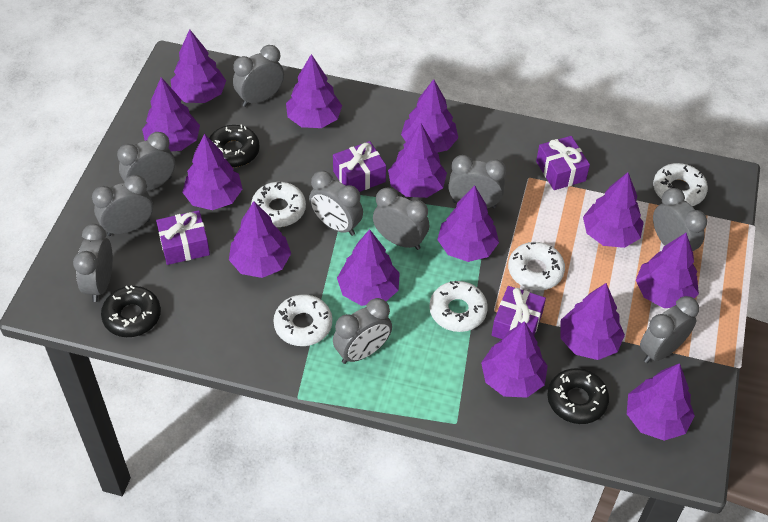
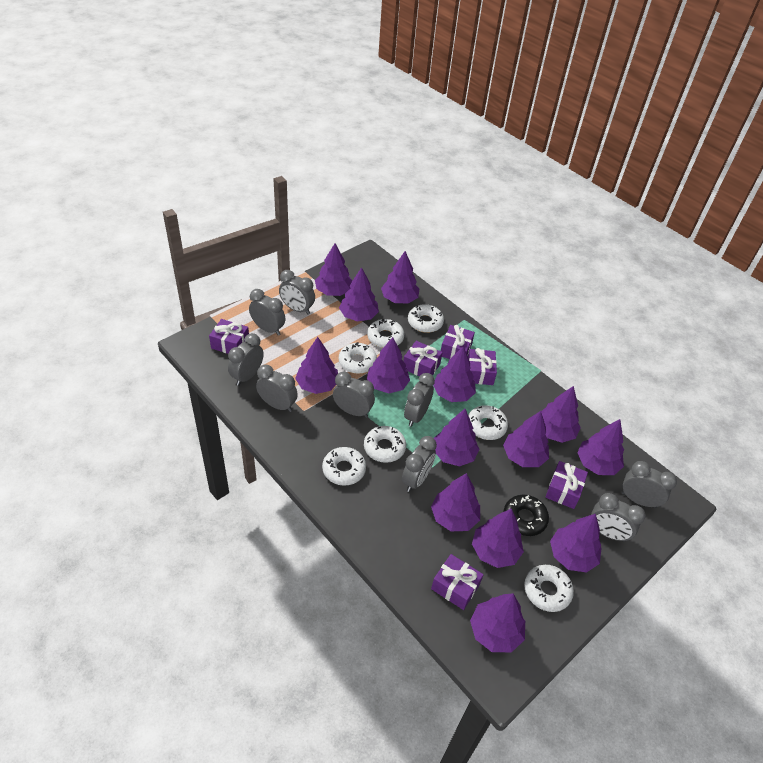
black donut: 3 -> 1
grey clock: 10 -> 9
purple gift: 4 -> 6
white donut: 5 -> 7

